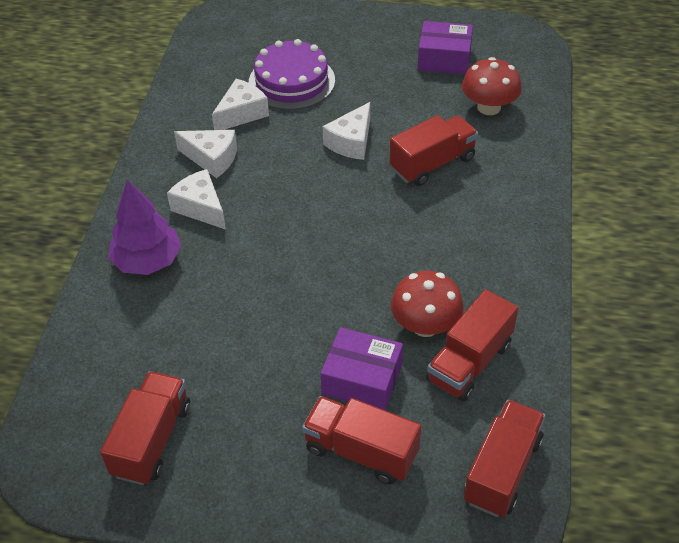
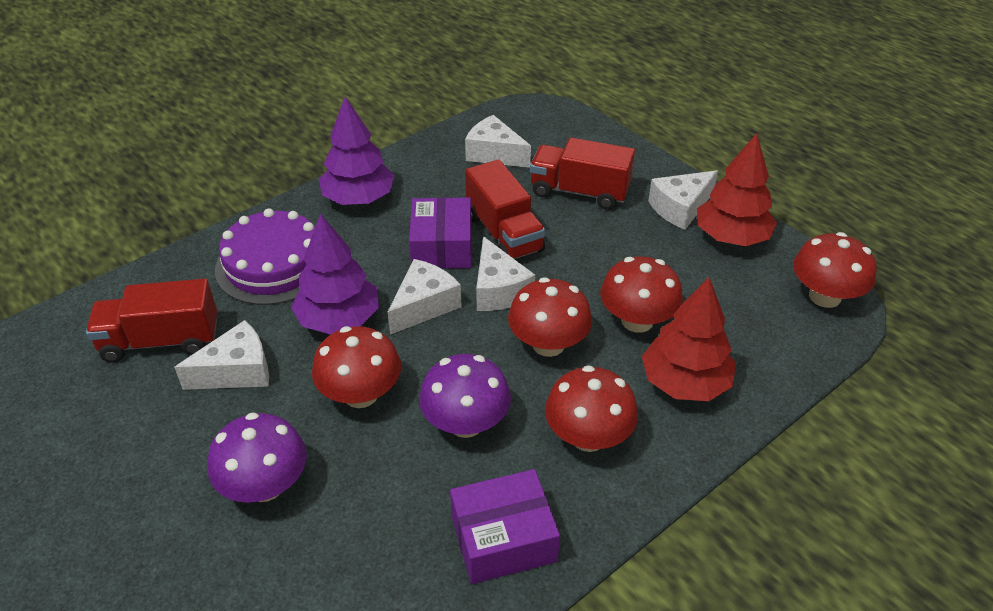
purple mushroom: 0 -> 2
purple tree: 1 -> 2
red mushroom: 2 -> 5
red tree: 0 -> 2
red truck: 5 -> 3
white cheese: 4 -> 5

